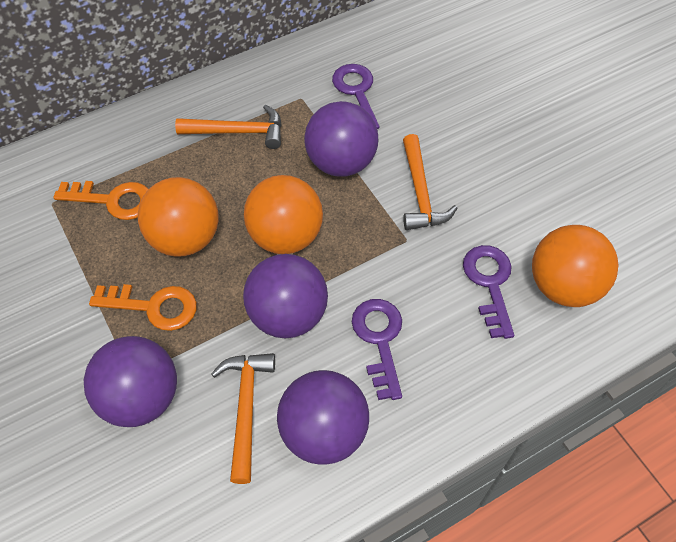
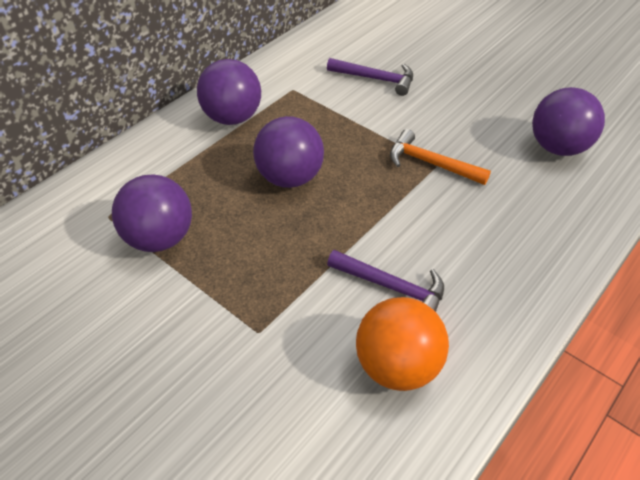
orange ball: 3 -> 1
orange hammer: 3 -> 1
orange key: 2 -> 0
purple hammer: 0 -> 2
purple key: 3 -> 0

